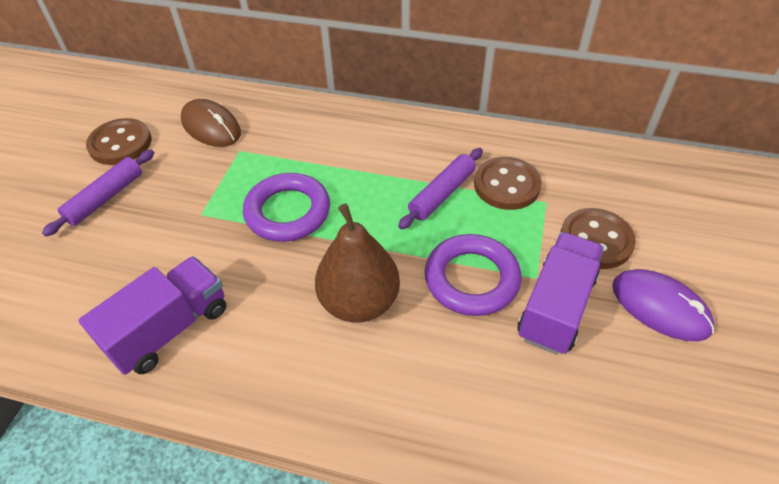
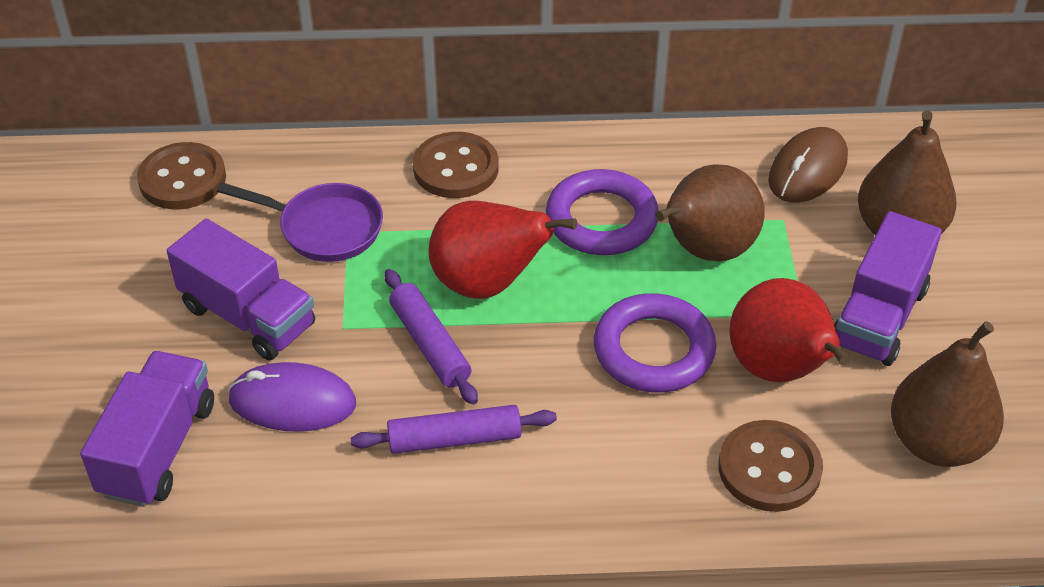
brown pear: 1 -> 3
purple pan: 0 -> 1
purple truck: 2 -> 3
red pear: 0 -> 2

